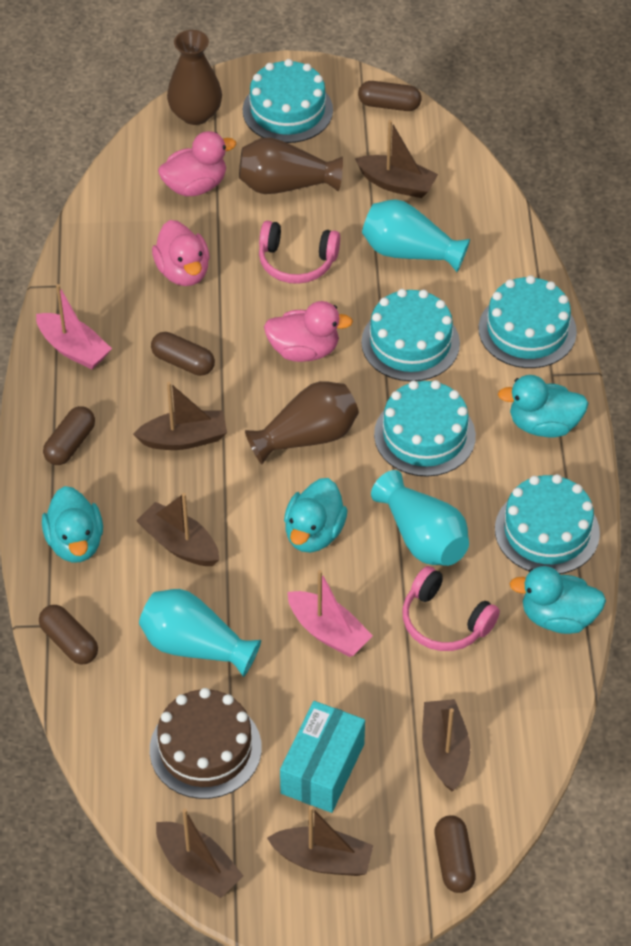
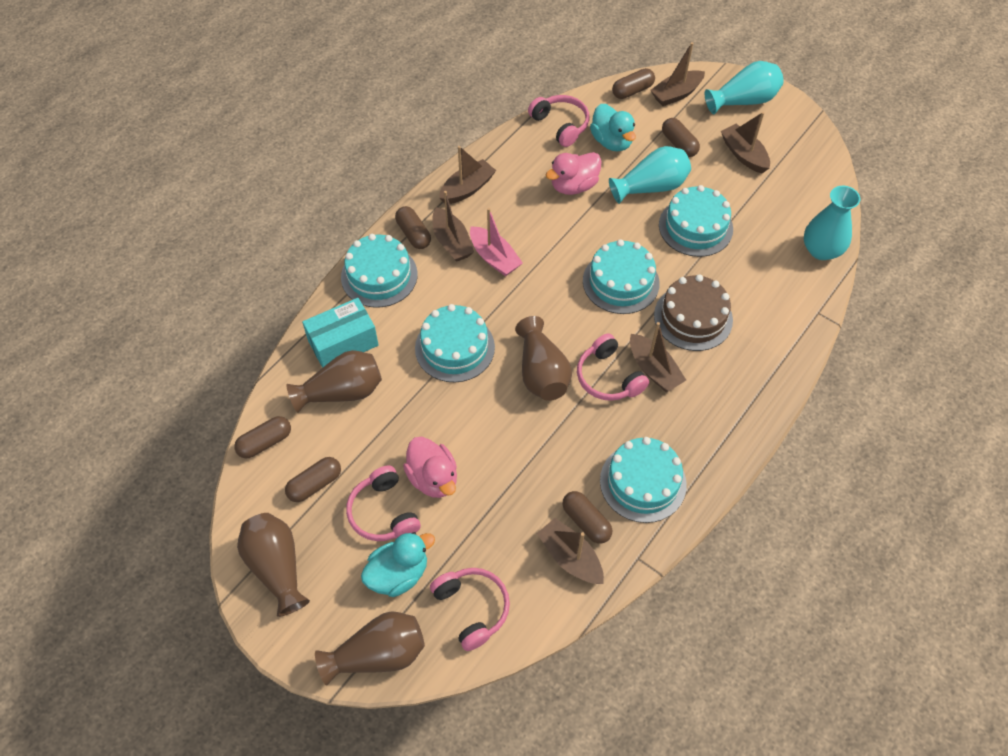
brown capsule: 5 -> 6
brown vase: 3 -> 4
pink boat: 2 -> 1
pink duck: 3 -> 2
pink headphones: 2 -> 4
turquoise duck: 4 -> 2

